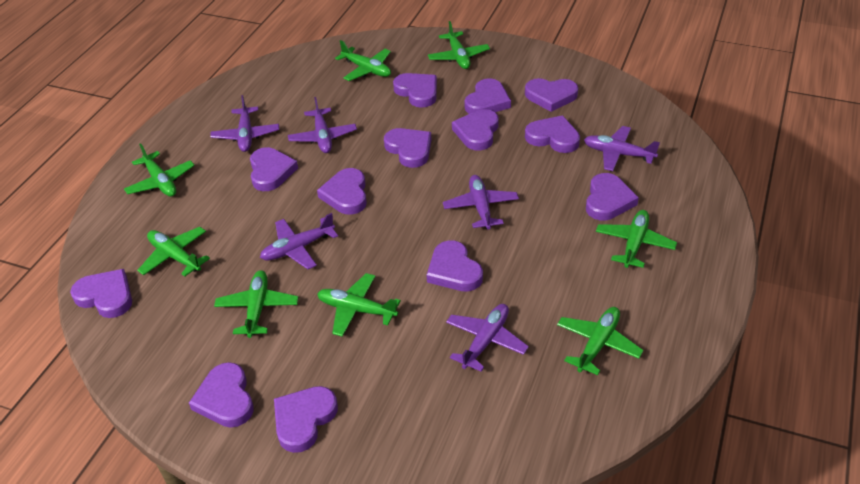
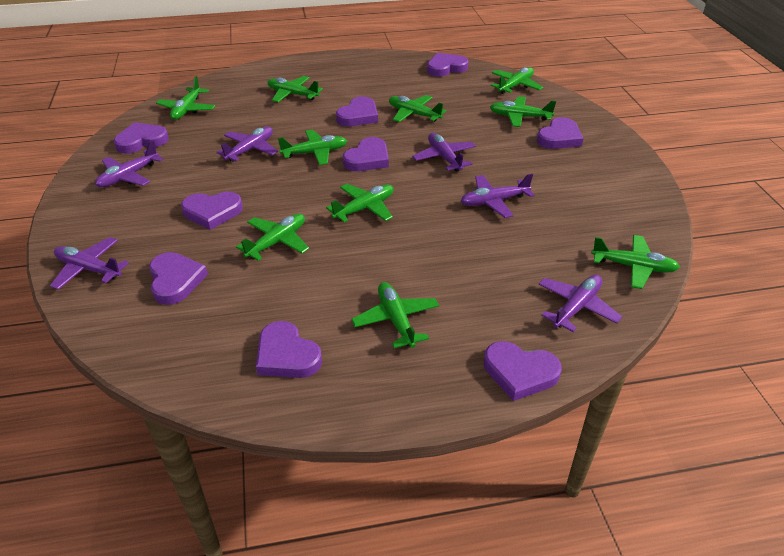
green plane: 8 -> 10
purple heart: 13 -> 9

